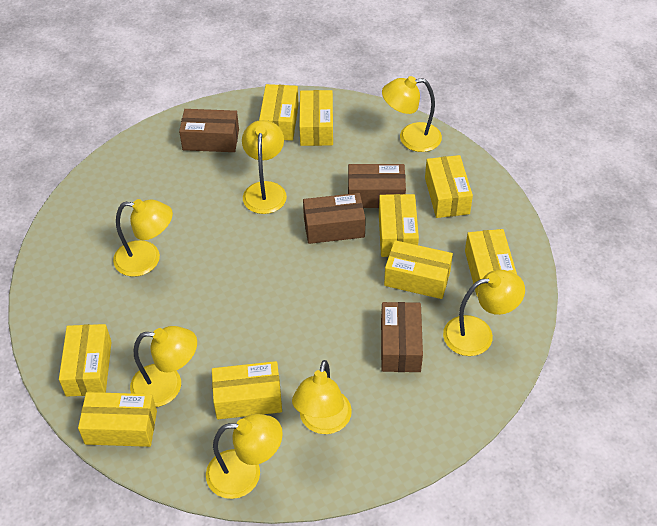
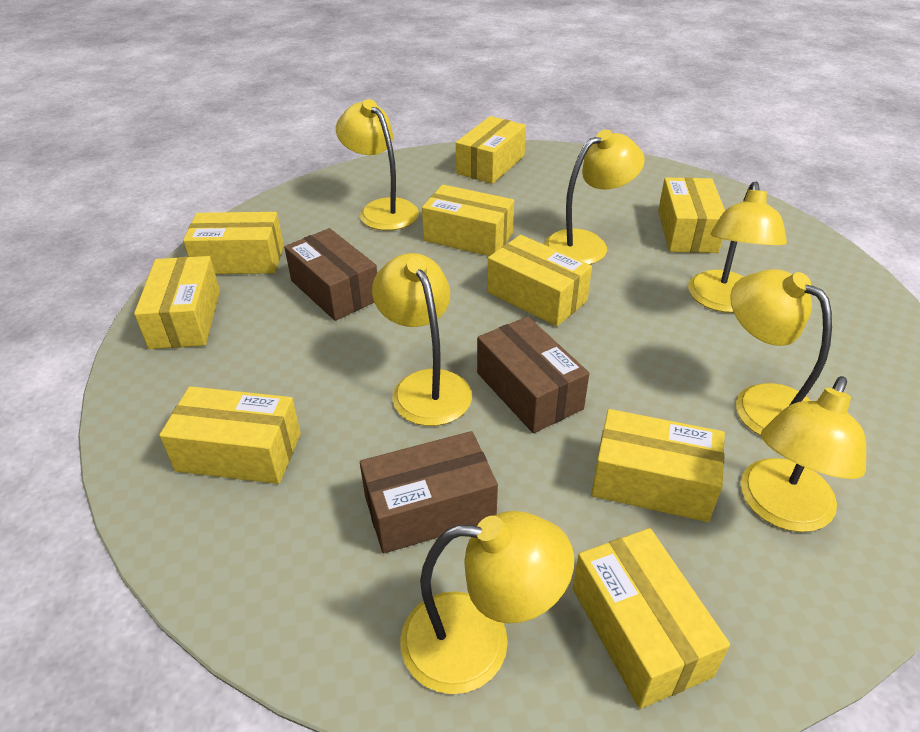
brown box: 4 -> 3

